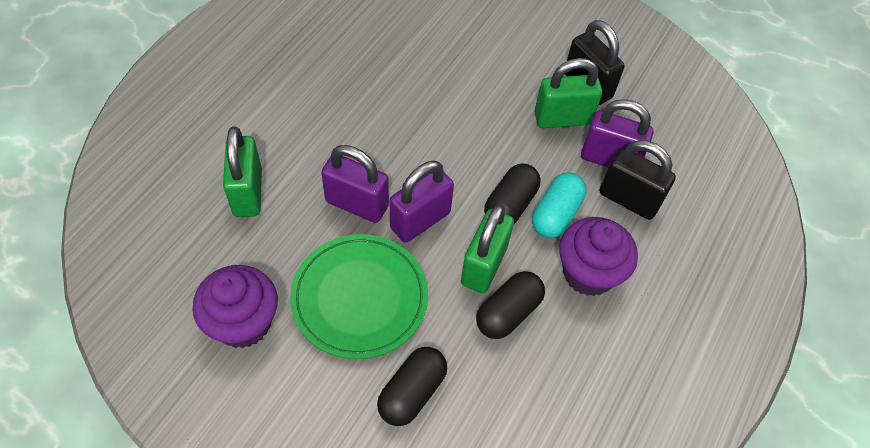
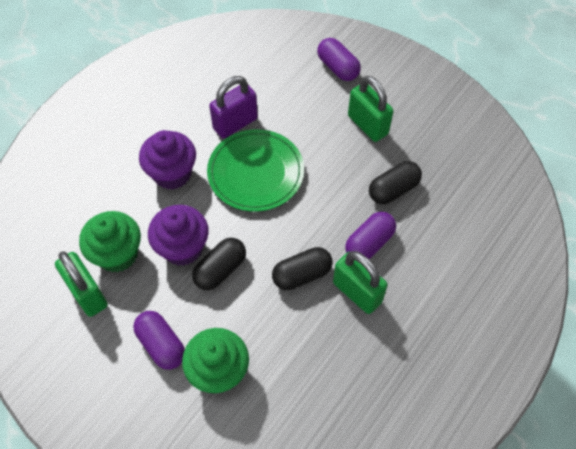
black padlock: 2 -> 0
green cupcake: 0 -> 2
purple capsule: 0 -> 3
purple padlock: 3 -> 1
turquoise capsule: 1 -> 0

